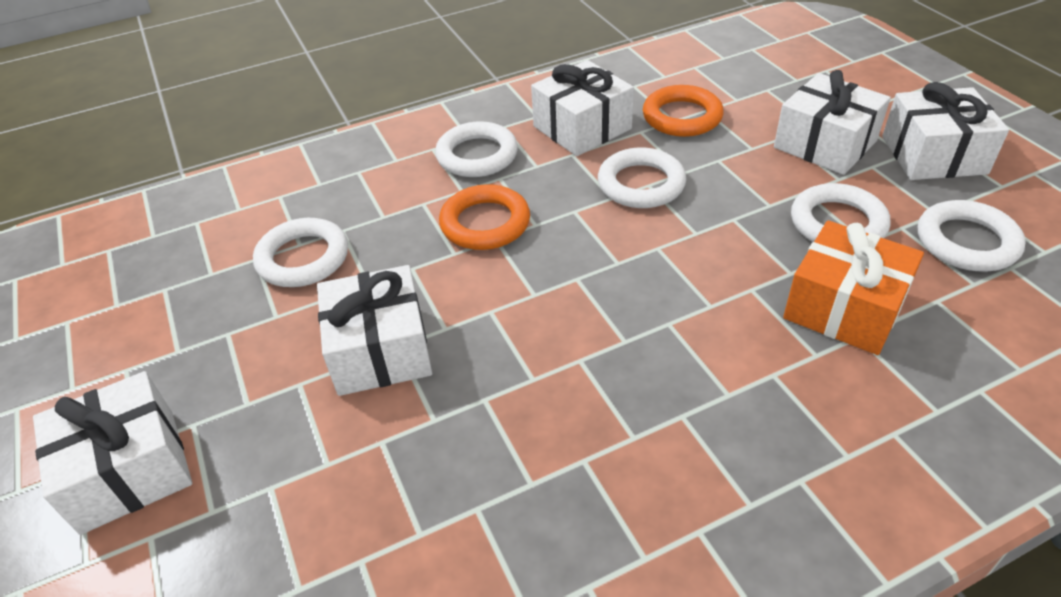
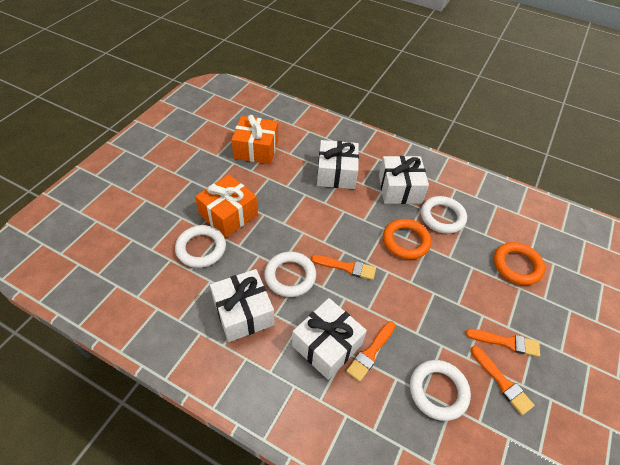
orange brush: 0 -> 4
orange gift: 1 -> 2
white gift: 5 -> 4
white ring: 5 -> 4

